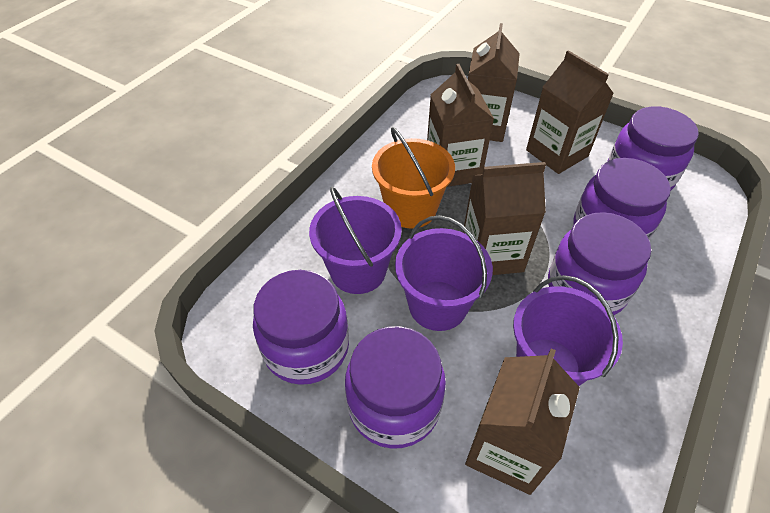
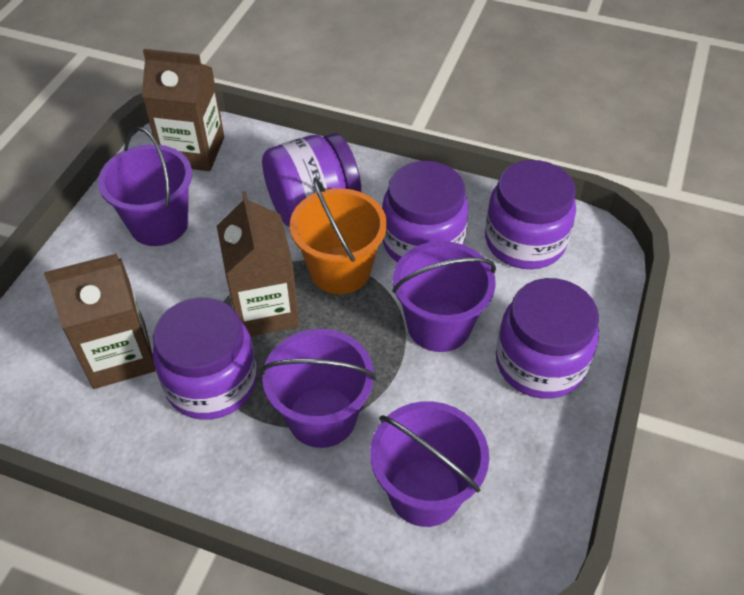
brown carton: 5 -> 3
purple bucket: 3 -> 4

